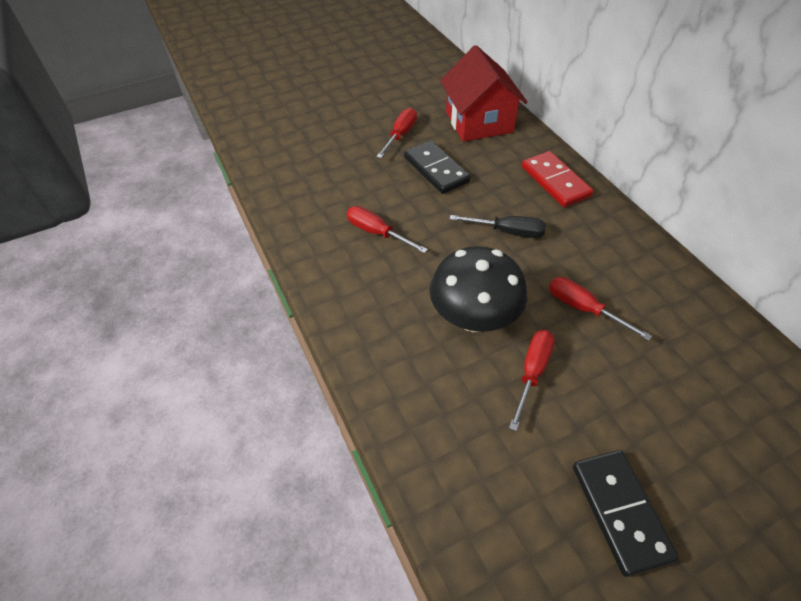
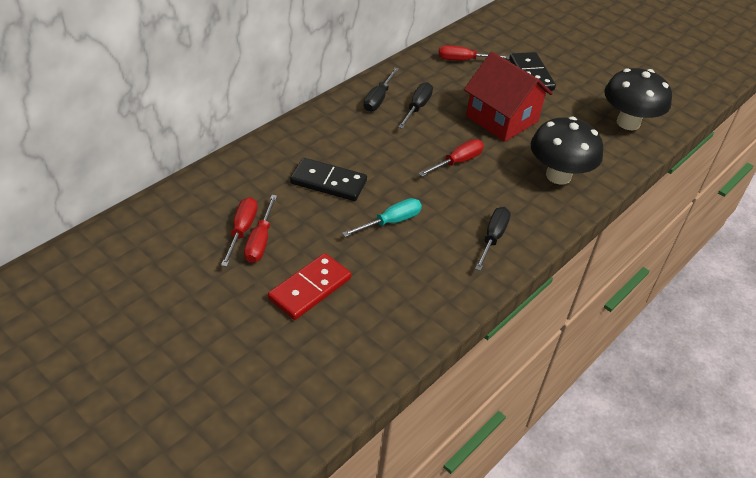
black mushroom: 1 -> 2
black screwdriver: 1 -> 3
turquoise screwdriver: 0 -> 1

